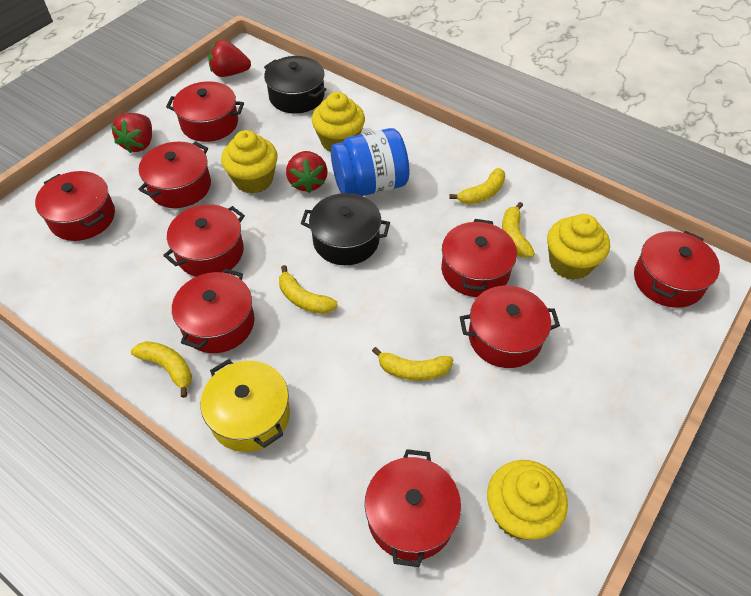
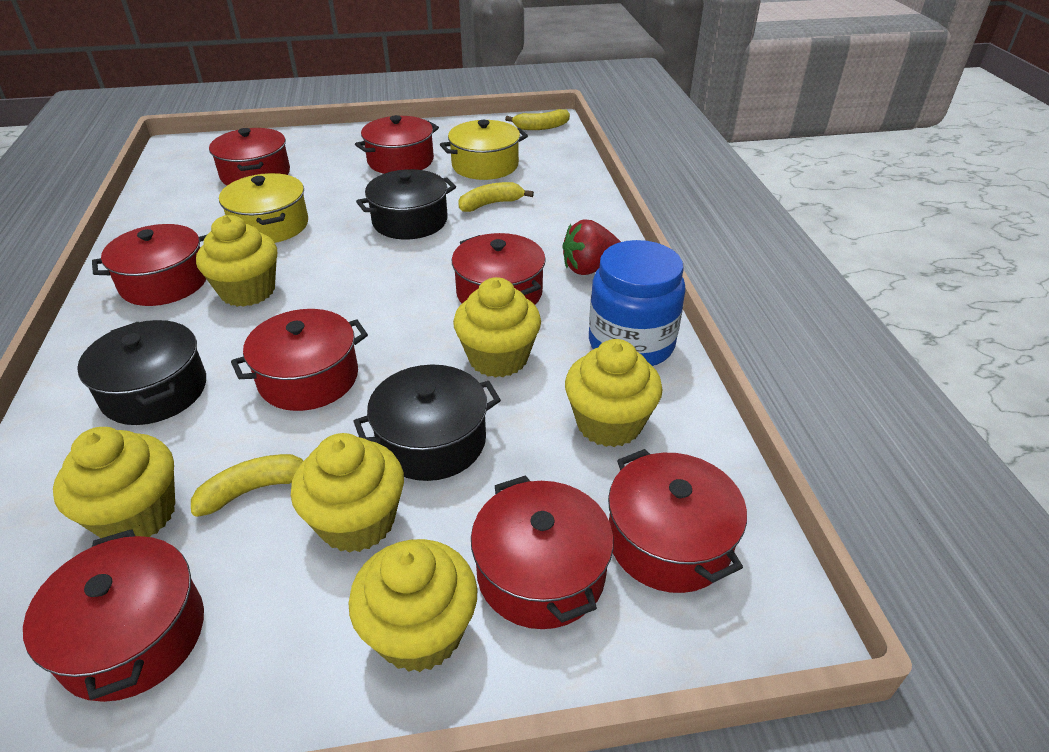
black pot: 2 -> 3
red pot: 9 -> 8
red strawberry: 3 -> 1
yellow banana: 5 -> 3
yellow cupcake: 4 -> 6
yellow pot: 1 -> 2

